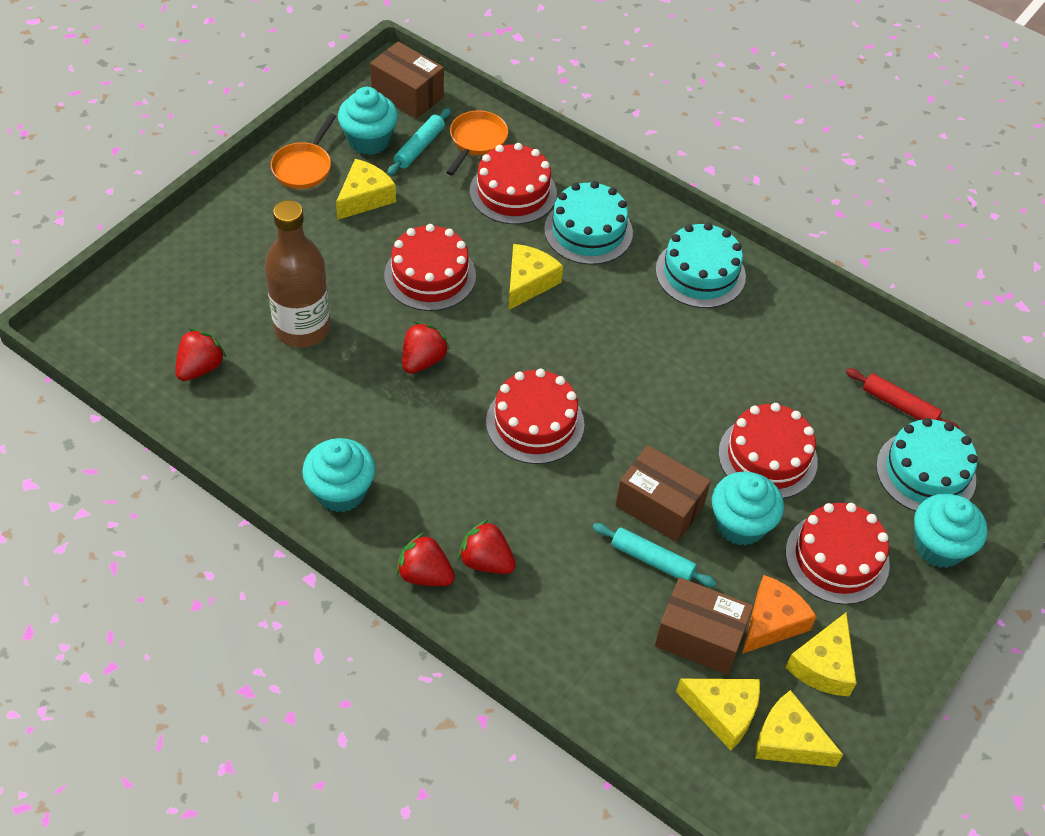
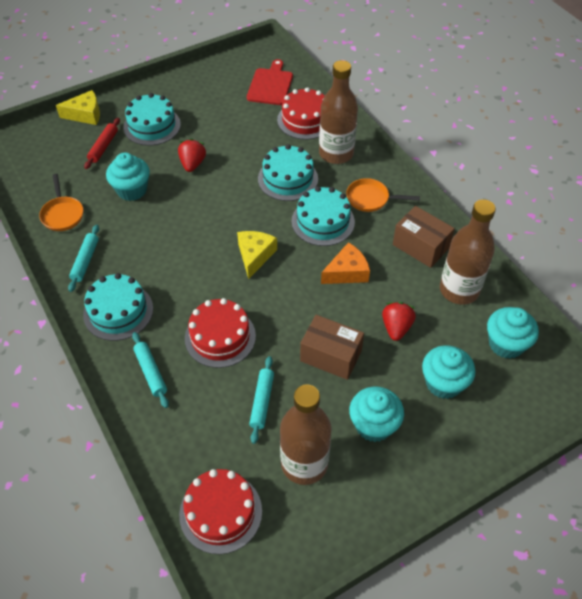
brown bottle: 1 -> 3
brown box: 3 -> 2
red cake: 5 -> 3
red cutting board: 0 -> 1
red strawberry: 4 -> 2
turquoise cake: 3 -> 4
turquoise rolling pin: 2 -> 3
yellow cheese: 5 -> 2

